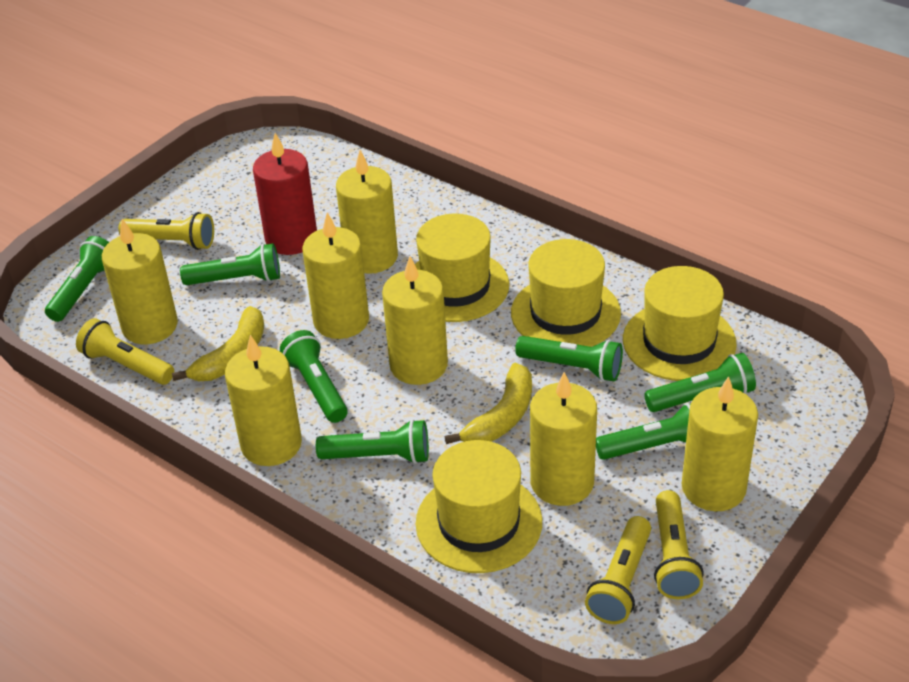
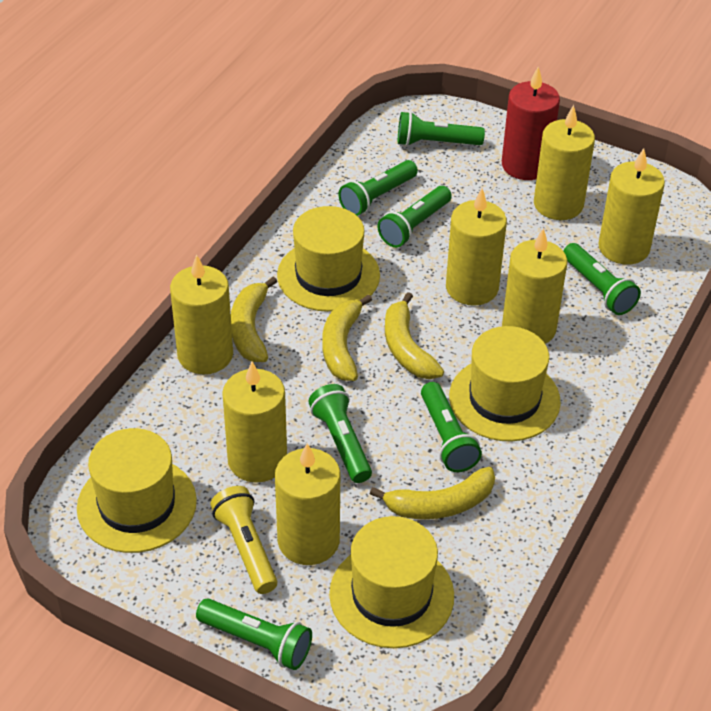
yellow banana: 2 -> 4
yellow flashlight: 4 -> 1

